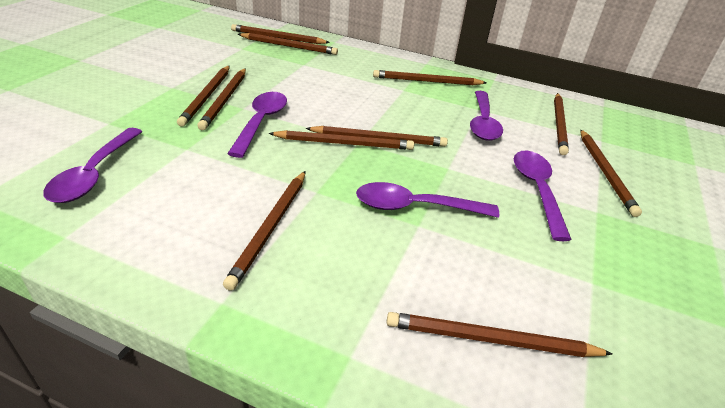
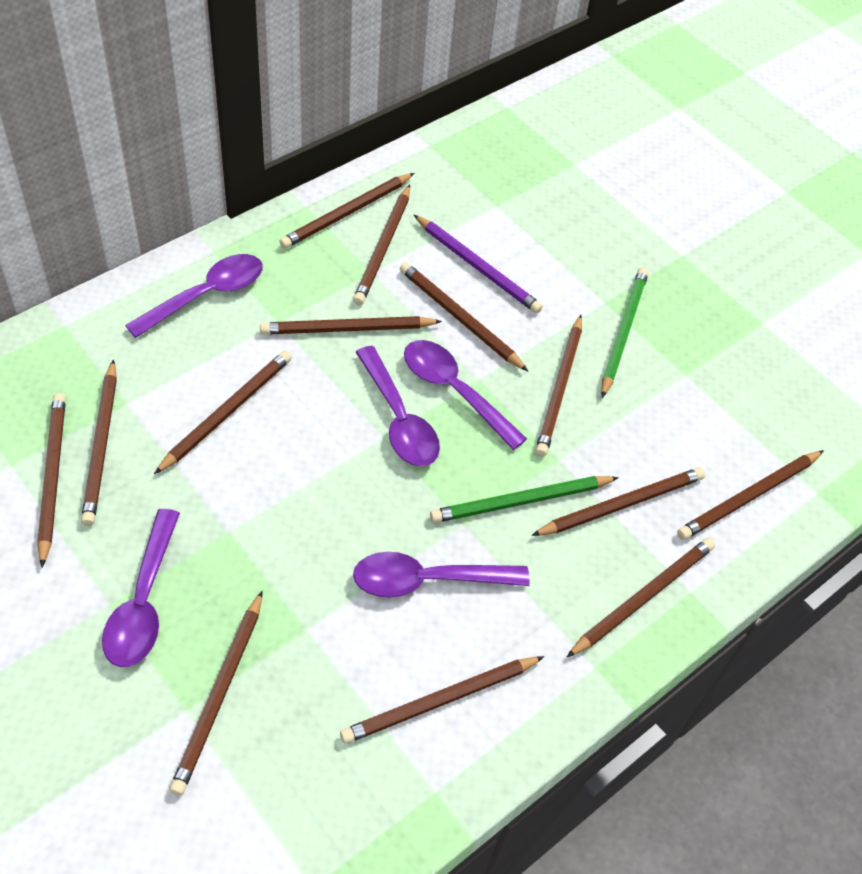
brown pencil: 11 -> 13
green pencil: 0 -> 2
purple pencil: 0 -> 1

